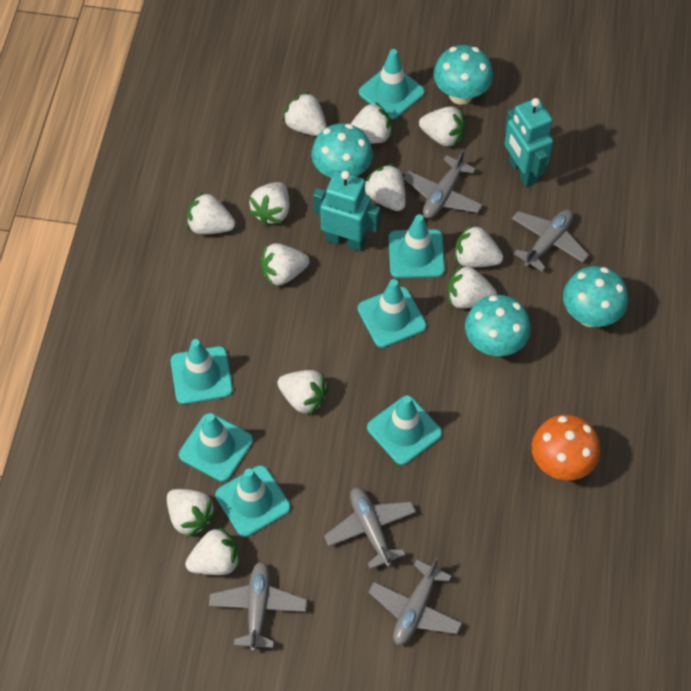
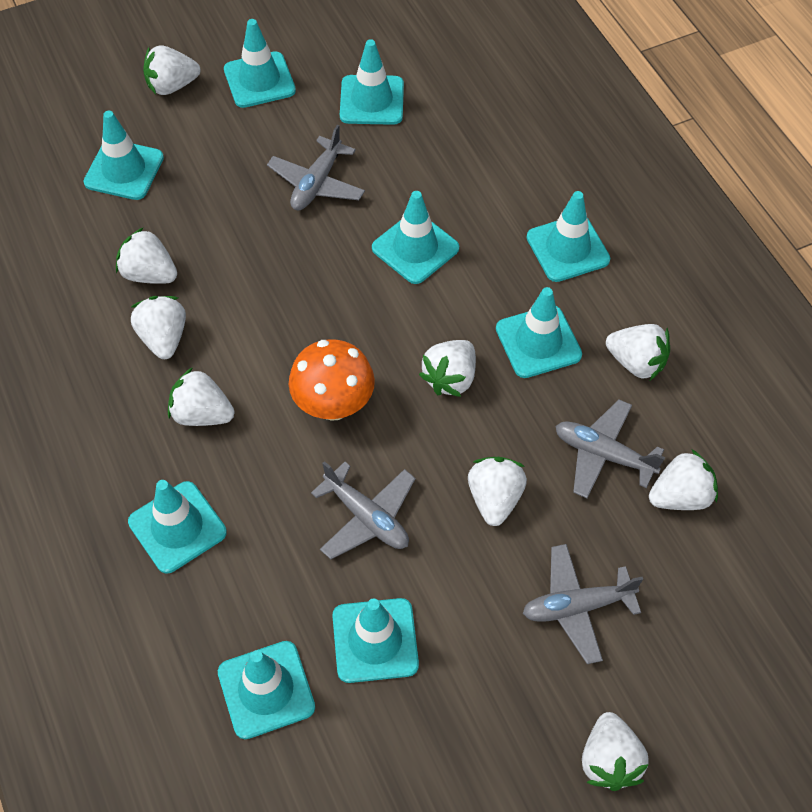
grey plane: 5 -> 4
turquoise mushroom: 4 -> 0
turquoise robot: 2 -> 0
turquoise traffic cone: 7 -> 9
white strawberry: 12 -> 9

